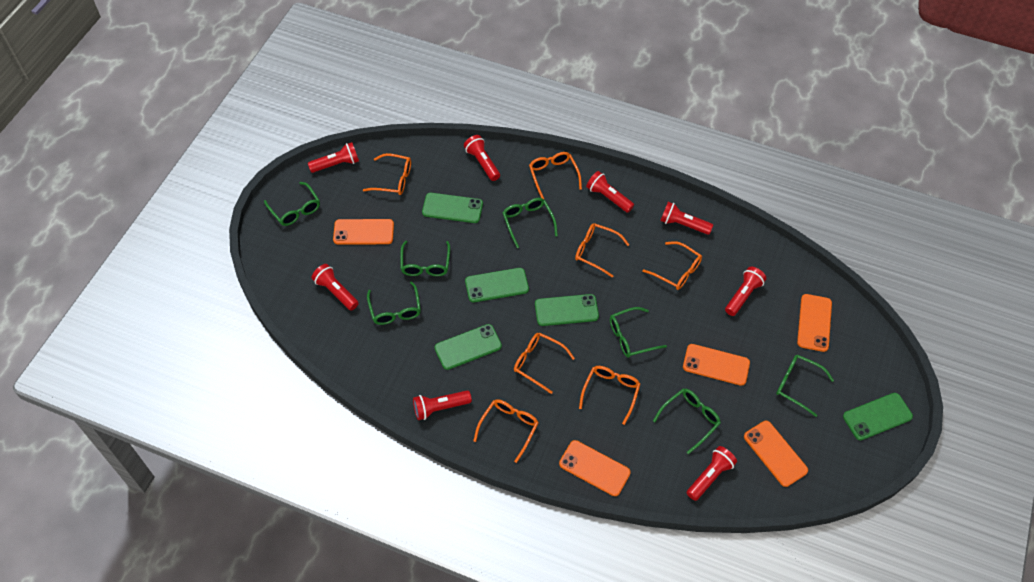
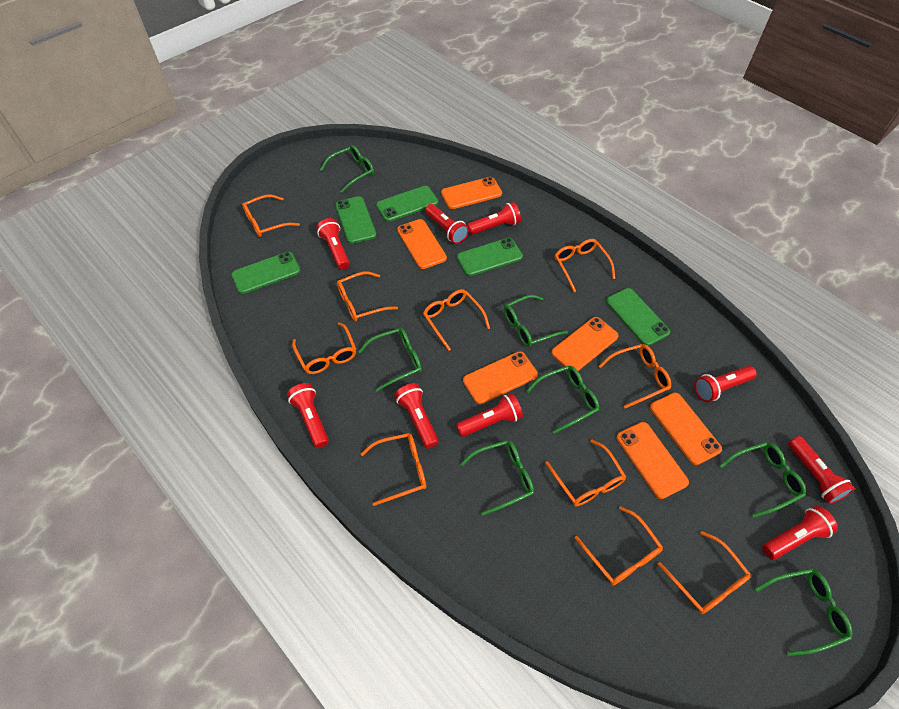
orange glasses: 7 -> 10
orange phone: 5 -> 6
red flashlight: 8 -> 9

